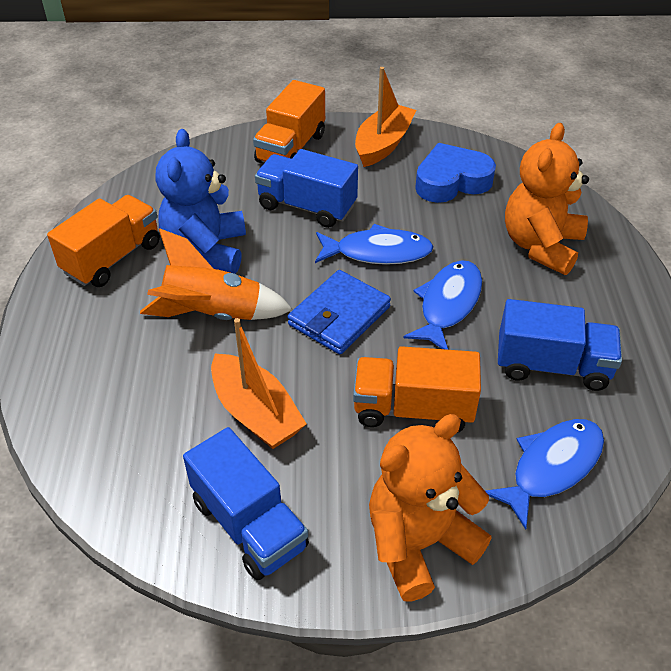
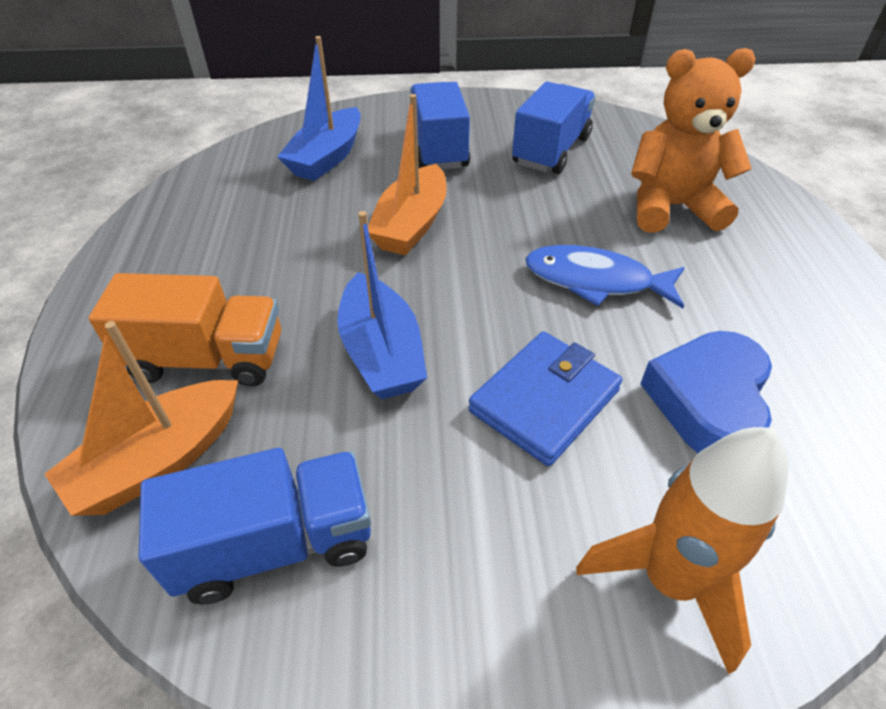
blue boat: 0 -> 2
blue fish: 3 -> 1
blue teddy bear: 1 -> 0
orange teddy bear: 2 -> 1
orange truck: 3 -> 1

